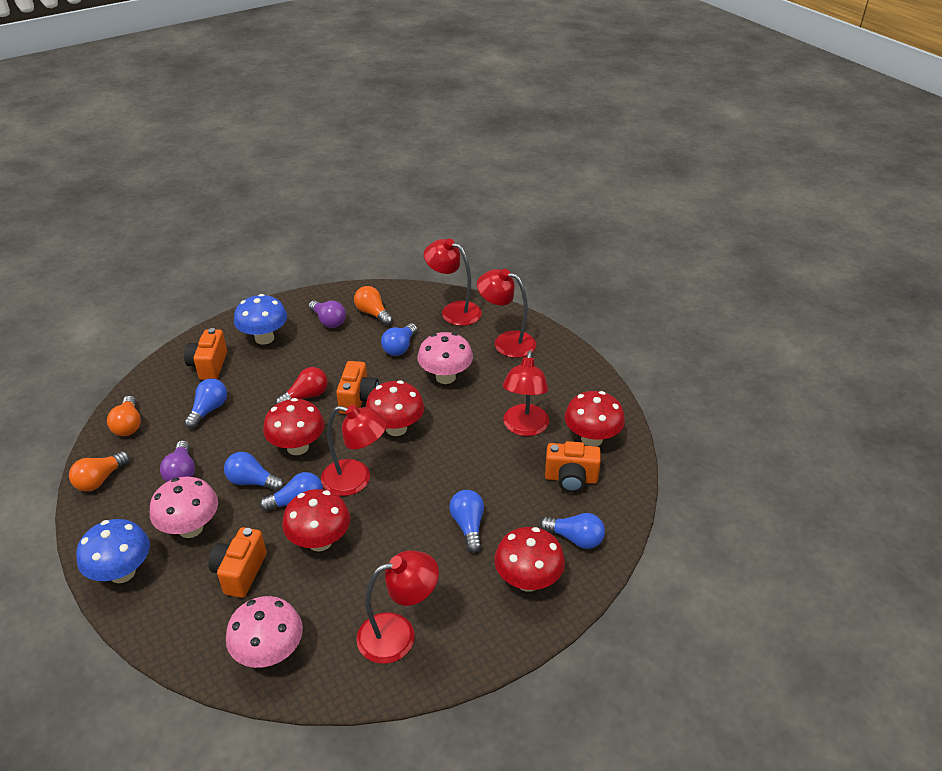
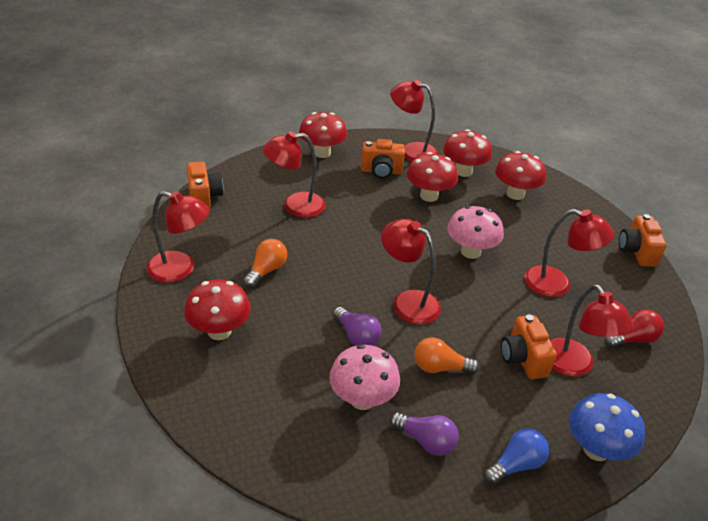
blue light bulb: 6 -> 1
blue mushroom: 2 -> 1
orange light bulb: 3 -> 2
pink mushroom: 3 -> 2
red lamp: 5 -> 6

